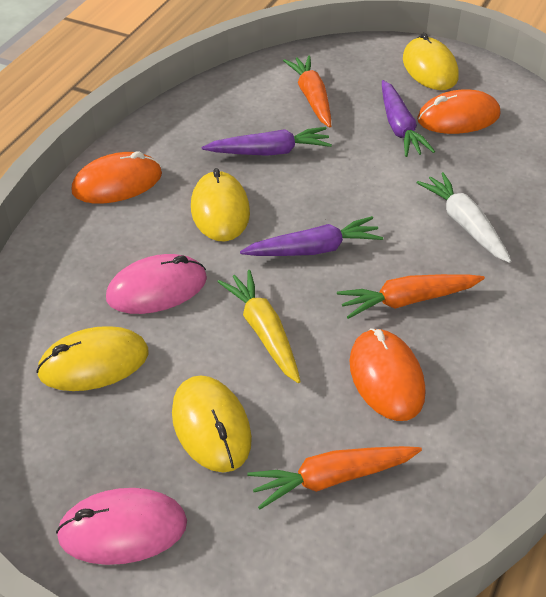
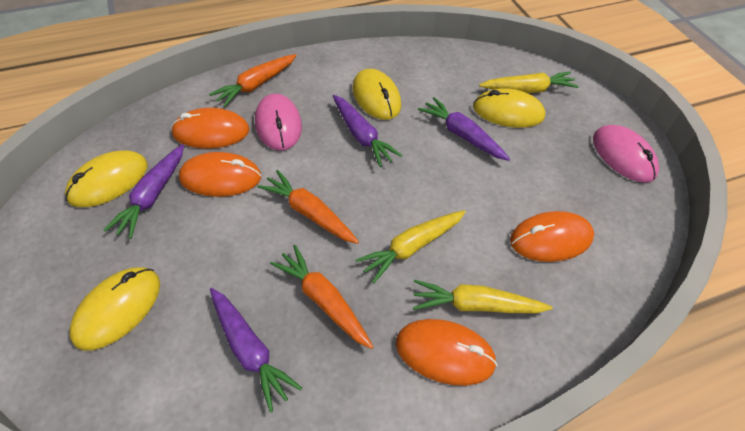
orange mouse: 3 -> 4
purple carrot: 3 -> 4
white carrot: 1 -> 0
yellow carrot: 1 -> 3

